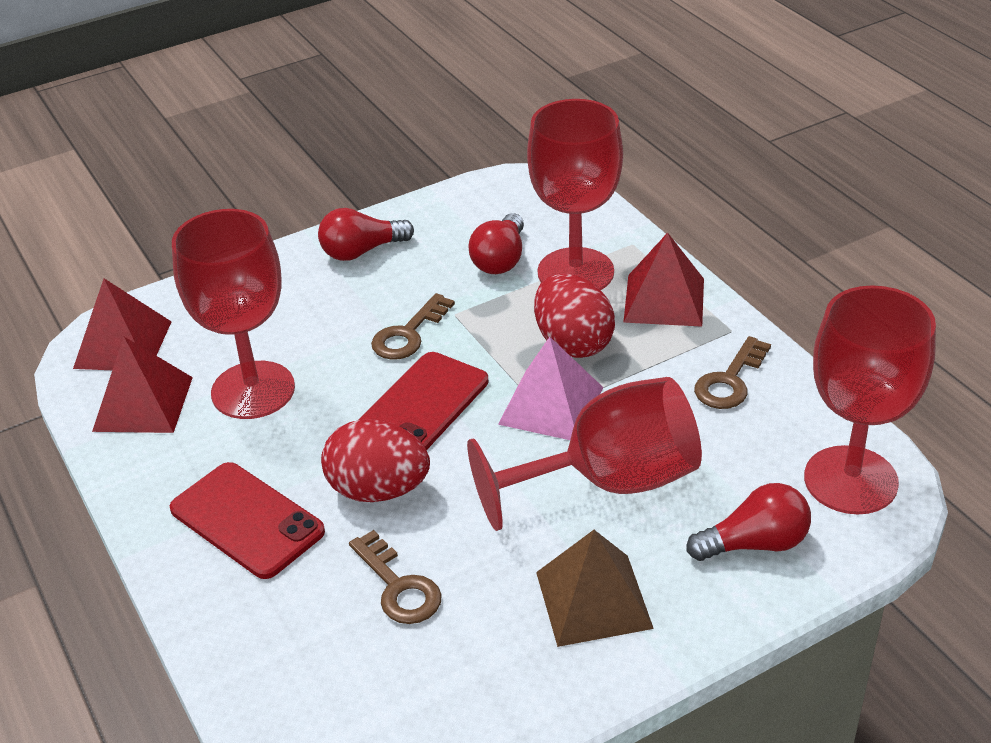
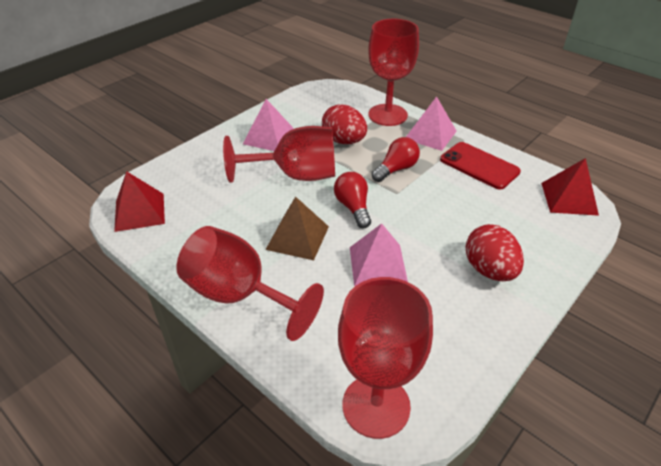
brown key: 3 -> 0
pink pyramid: 1 -> 3
red light bulb: 3 -> 2
red phone: 2 -> 1
red pyramid: 3 -> 2

